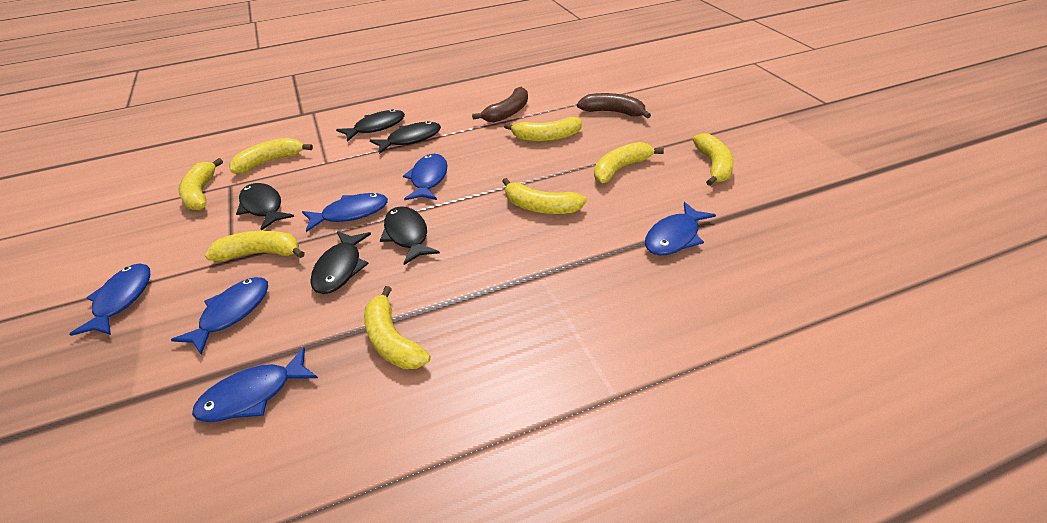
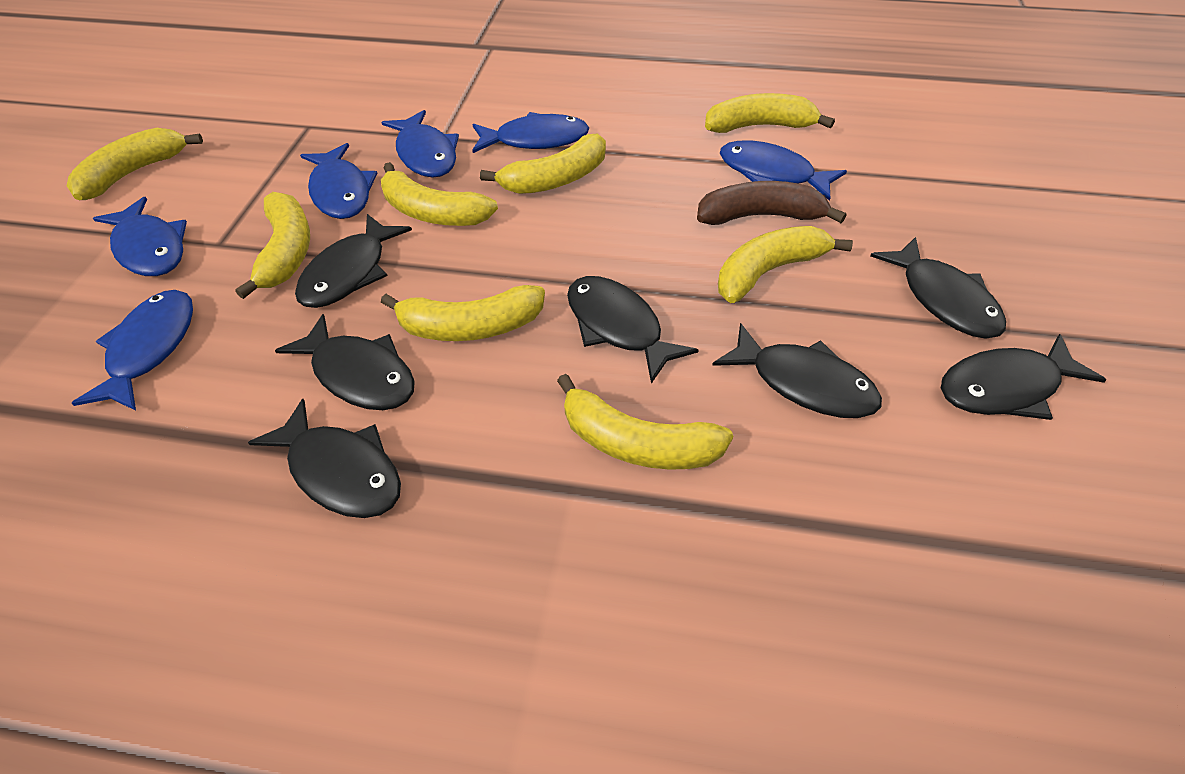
black fish: 5 -> 7
brown banana: 2 -> 1

